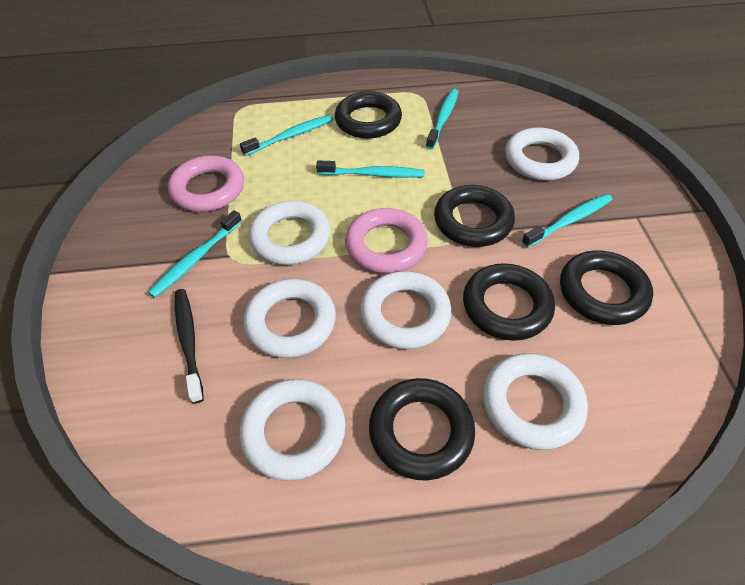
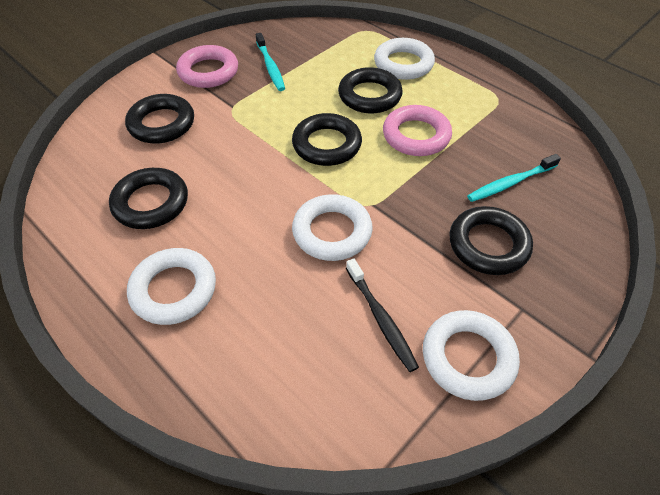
turquoise toothbrush: 5 -> 2
white ring: 6 -> 4

